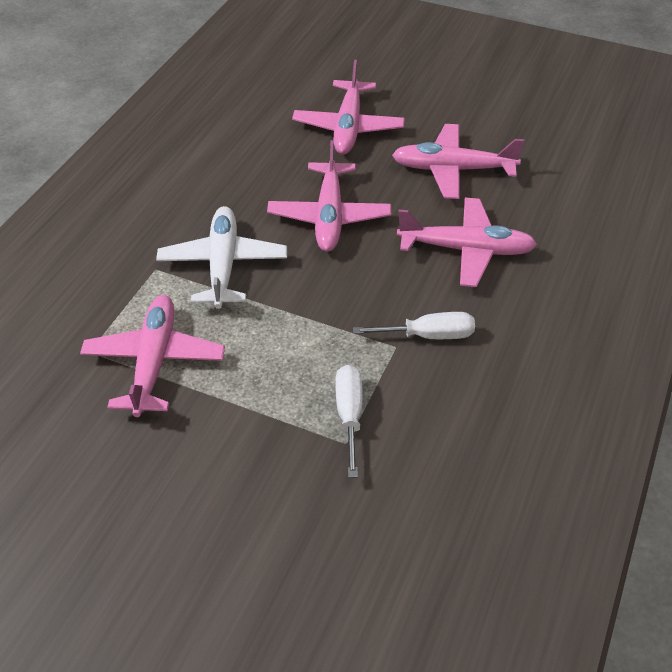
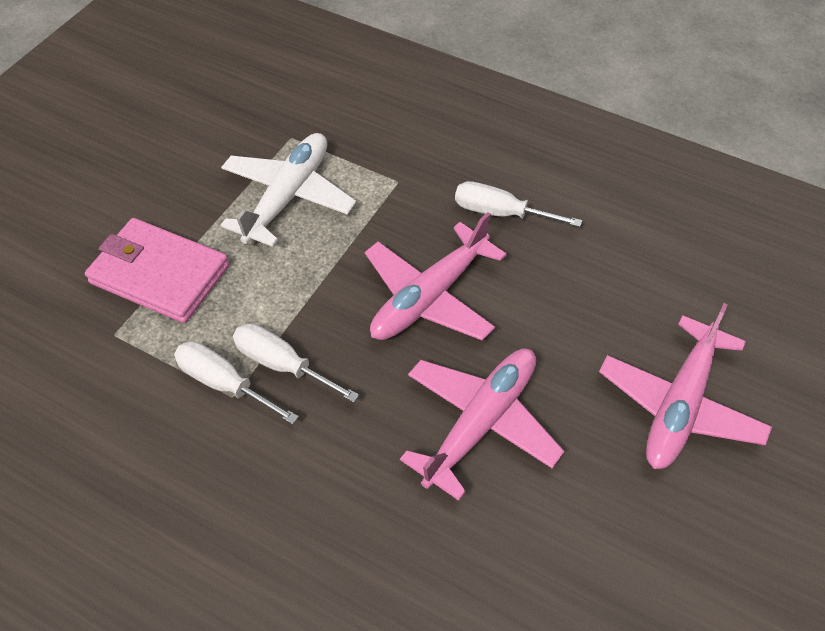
pink plane: 5 -> 3
pink wallet: 0 -> 1
white screwdriver: 2 -> 3

